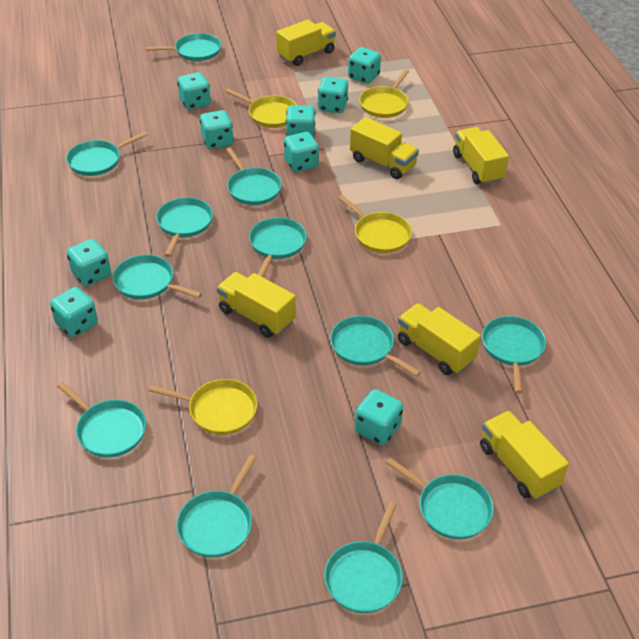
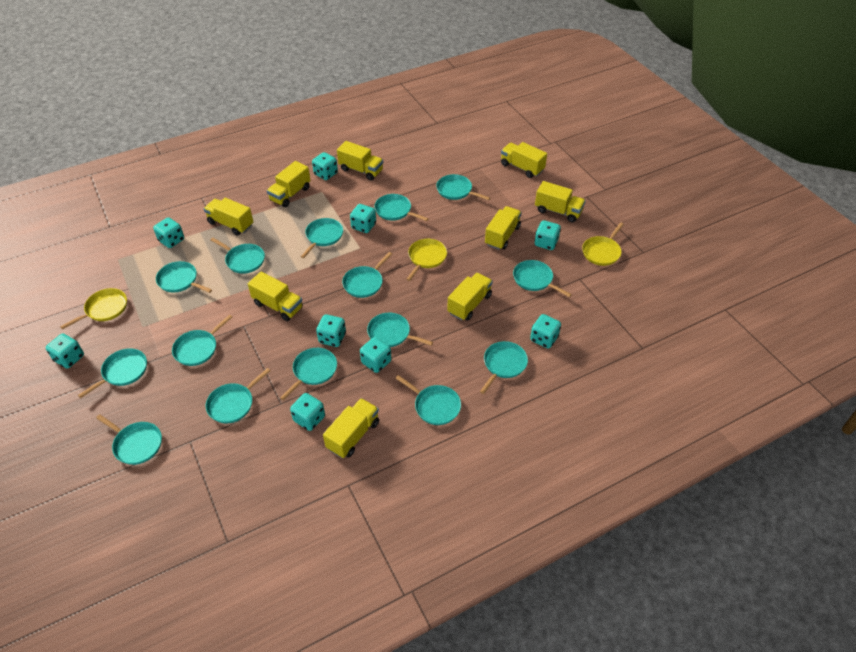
turquoise pan: 12 -> 15
yellow pan: 4 -> 3
yellow truck: 6 -> 9

